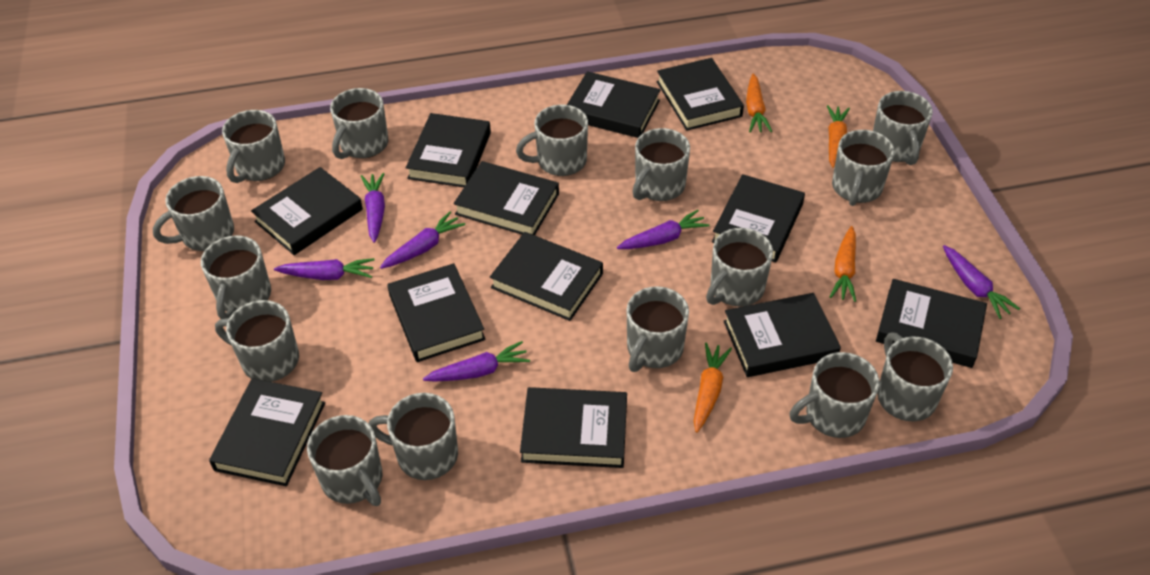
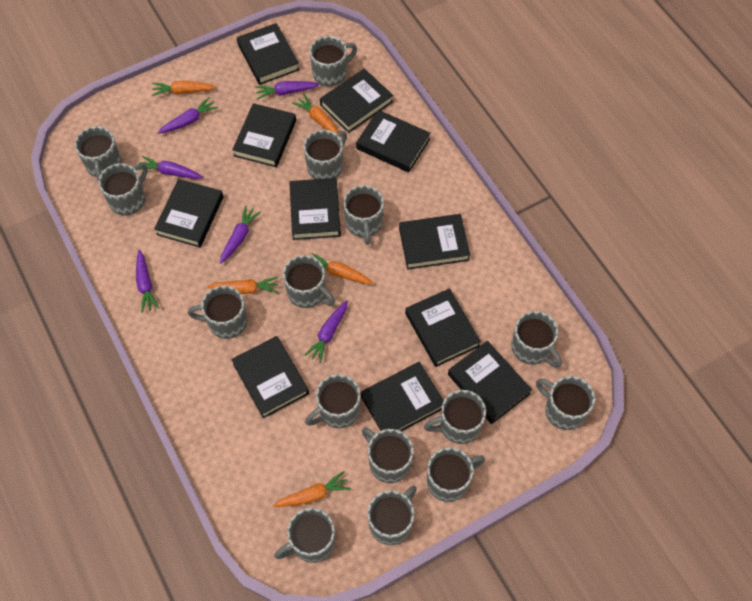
black book: 12 -> 11
orange carrot: 4 -> 5

